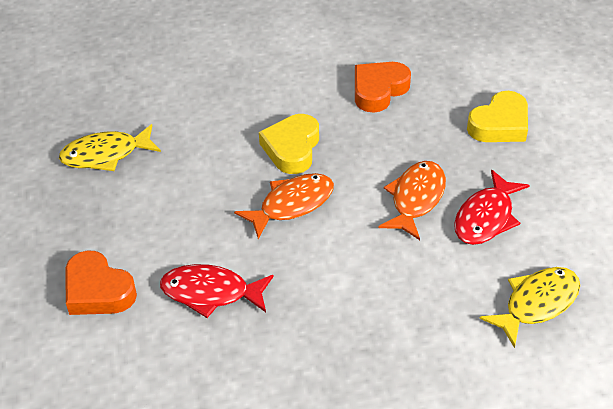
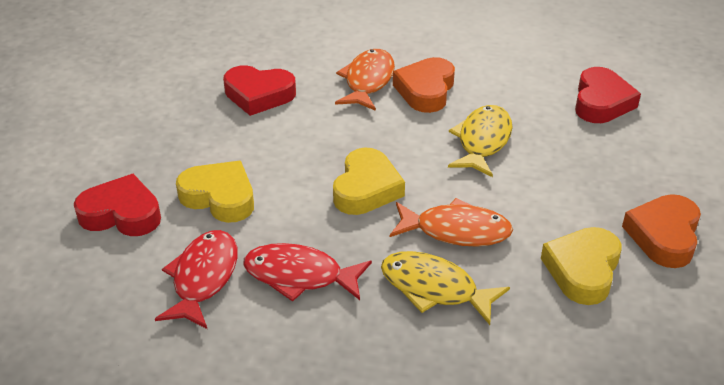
red heart: 0 -> 3
yellow heart: 2 -> 3

